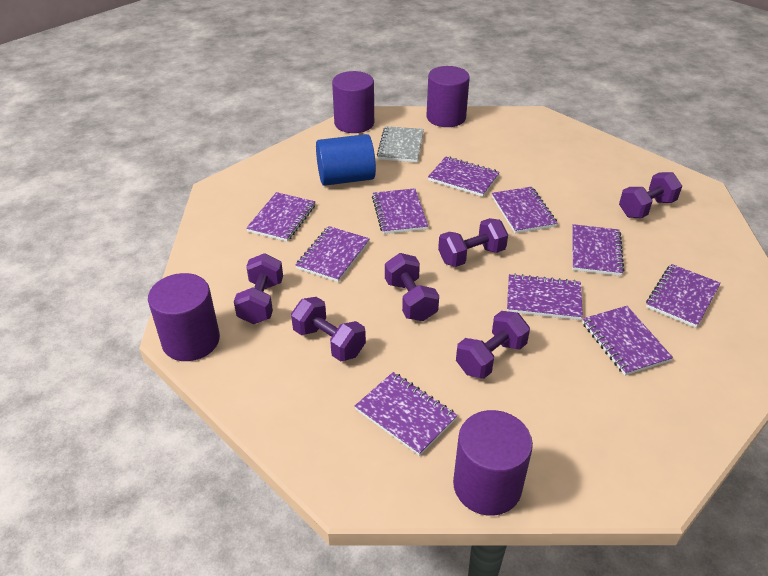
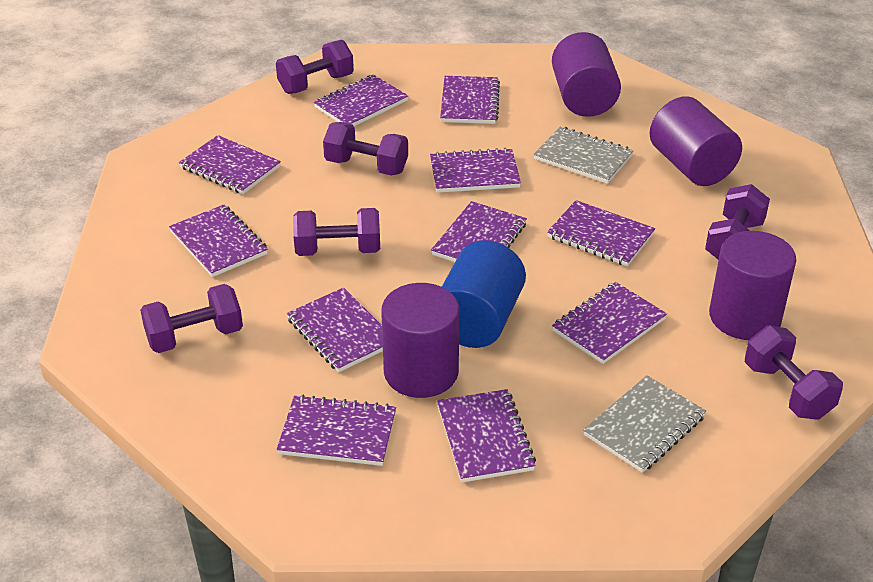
grey notebook: 1 -> 2
purple notebook: 10 -> 11

